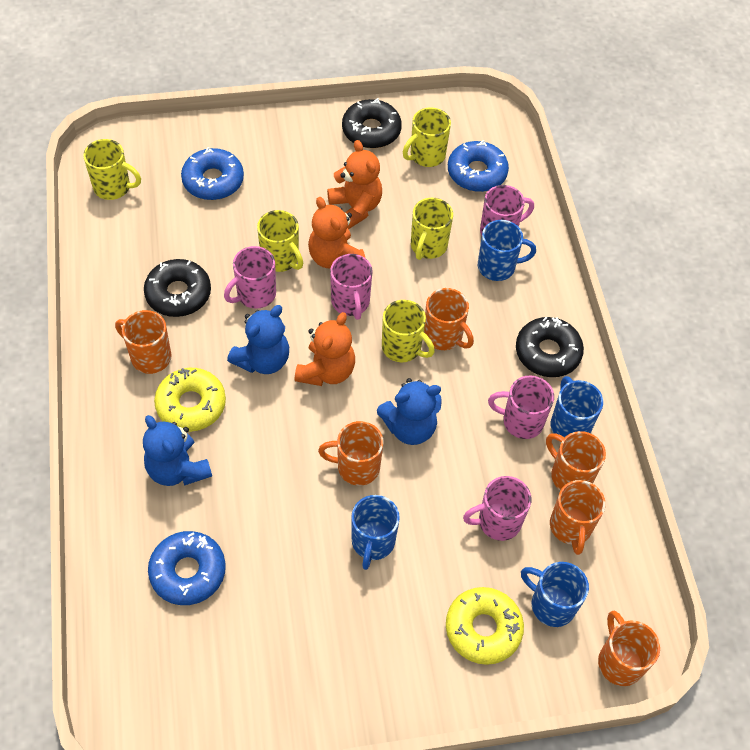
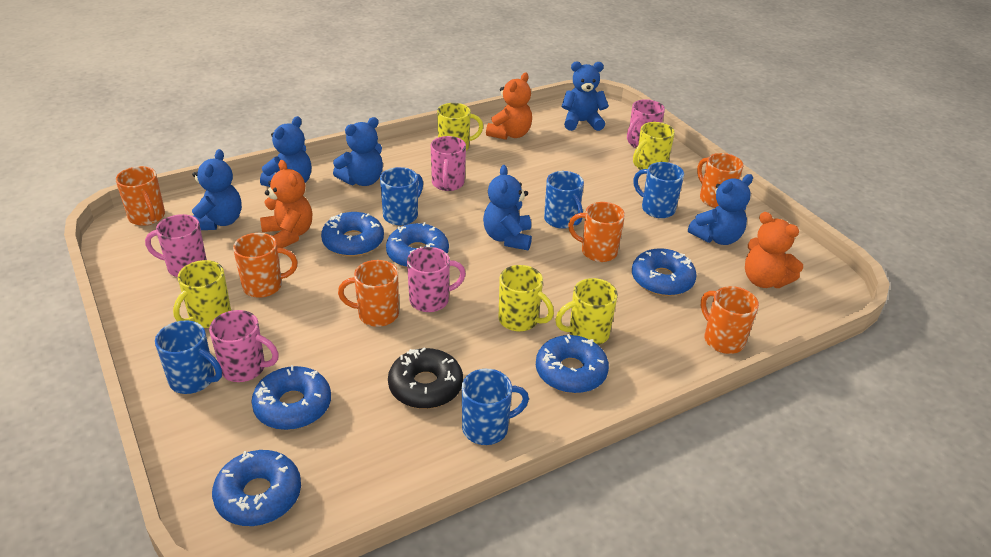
black donut: 3 -> 1
blue donut: 3 -> 6
blue mug: 4 -> 5
blue teddy bear: 3 -> 6
yellow donut: 2 -> 0

